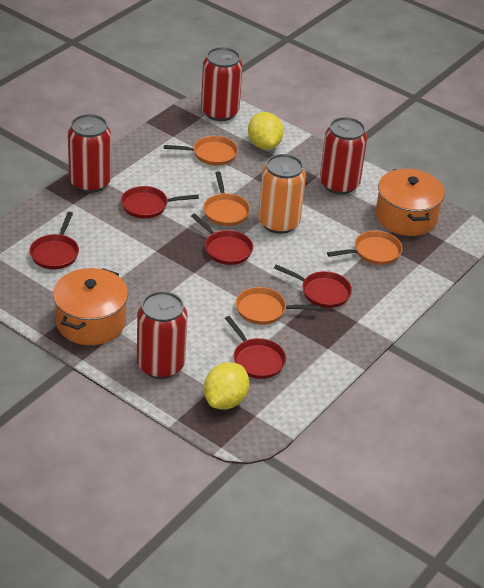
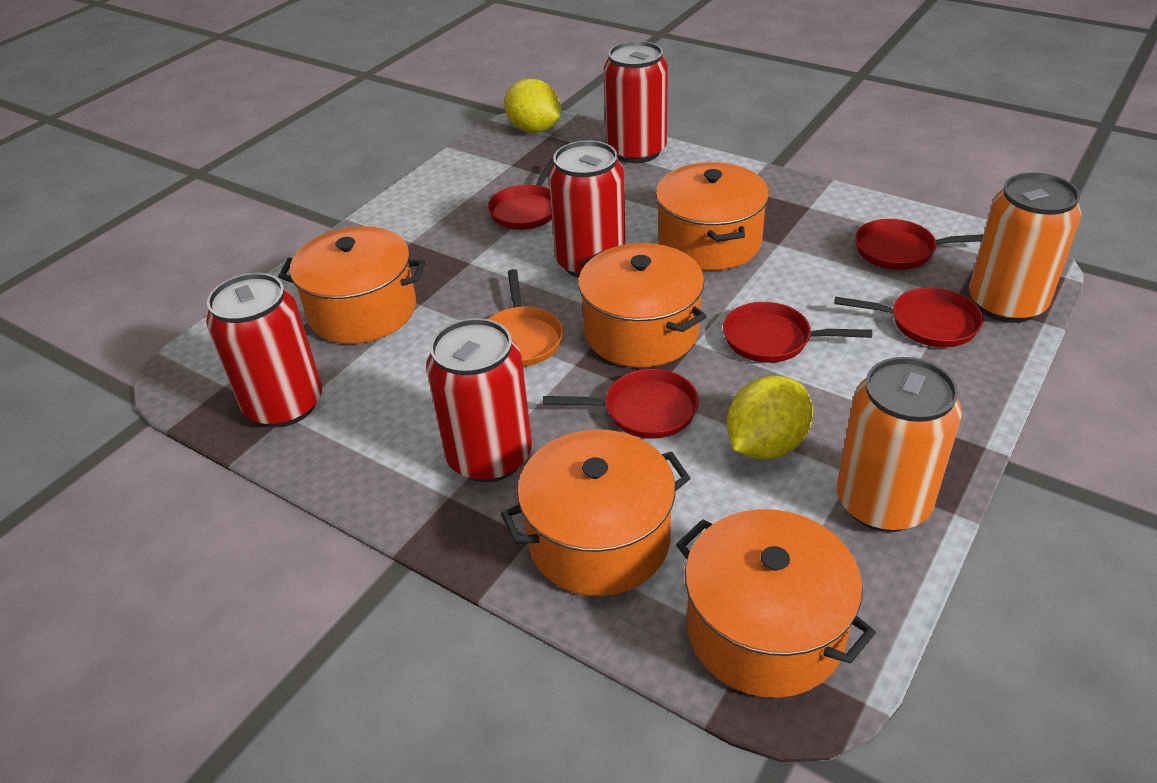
orange can: 1 -> 2
orange pan: 4 -> 1
orange pot: 2 -> 5

